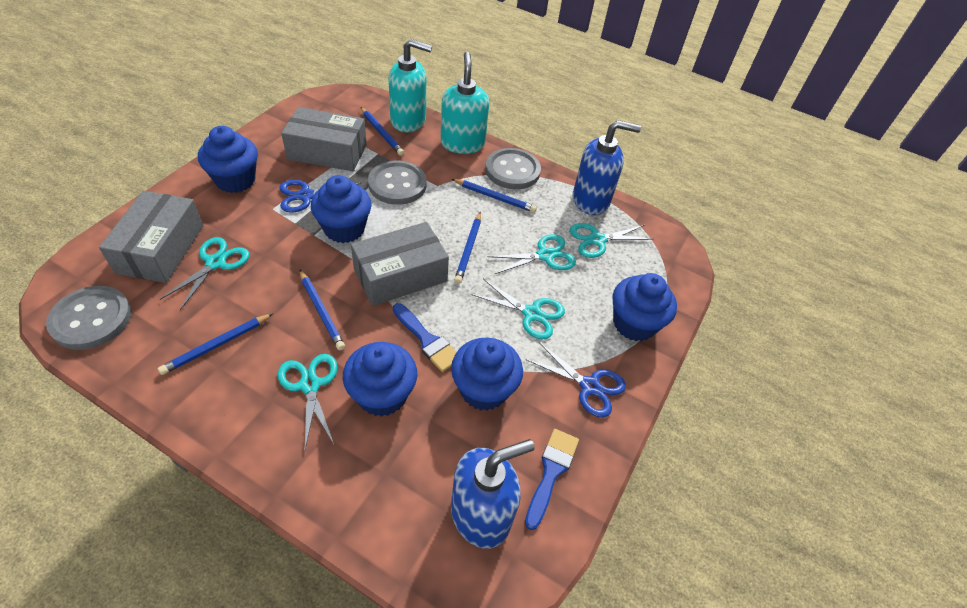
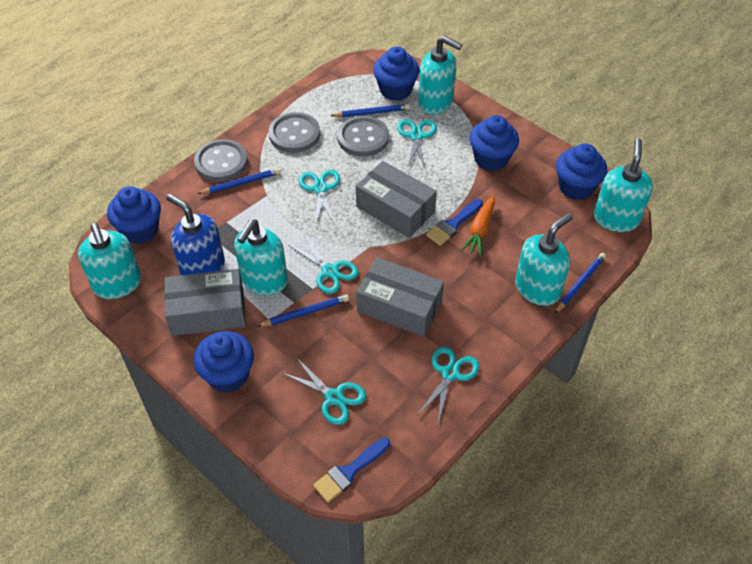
blue pencil: 5 -> 4
blue scissors: 2 -> 0
blue soap dispenser: 2 -> 1
orange carrot: 0 -> 1
turquoise soap dispenser: 2 -> 5

